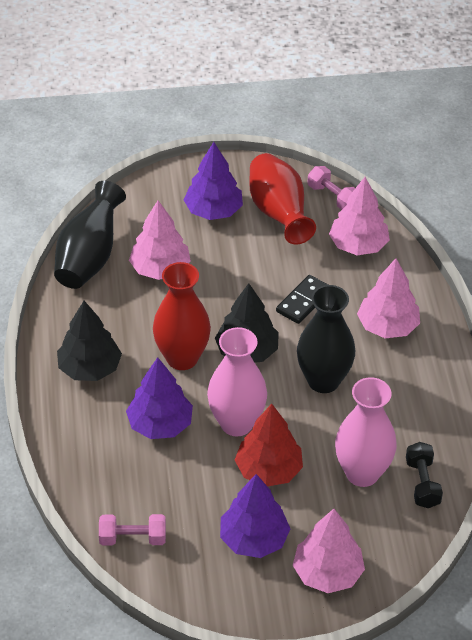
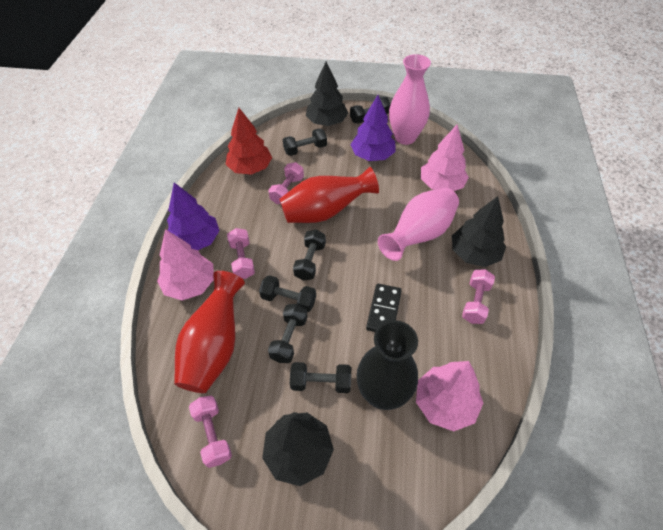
black dumbbell: 1 -> 6
black tree: 2 -> 3
black vase: 2 -> 1
pink dumbbell: 2 -> 4
pink tree: 4 -> 3
purple tree: 3 -> 2

